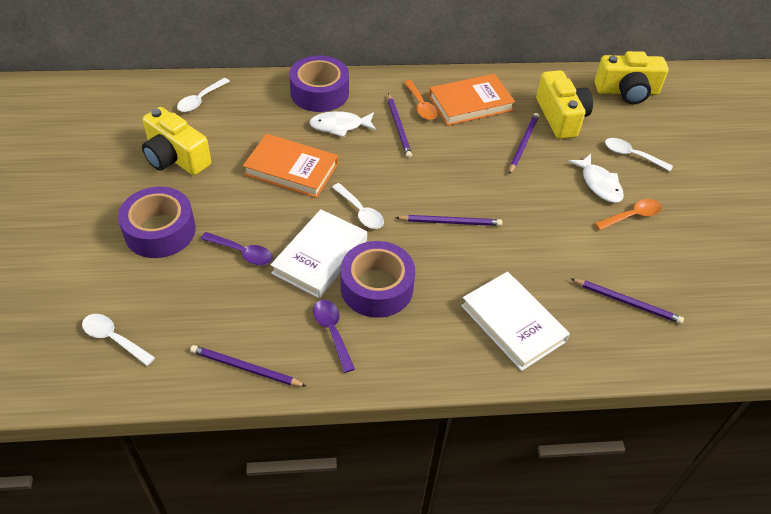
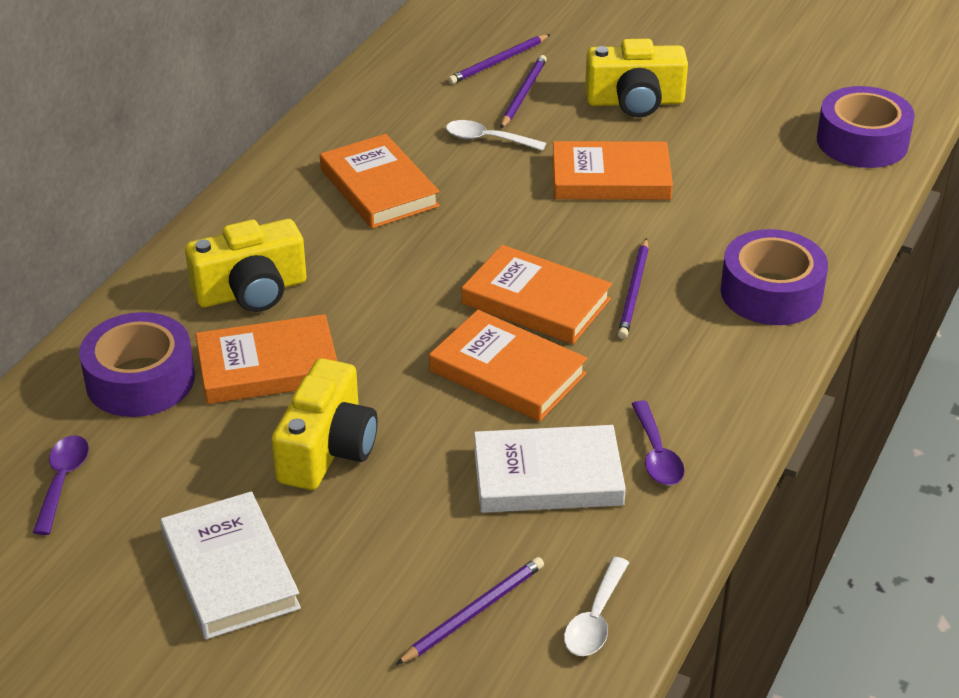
orange book: 2 -> 5
orange spoon: 2 -> 0
purple pencil: 5 -> 4
white fish: 2 -> 0
white spoon: 4 -> 2

